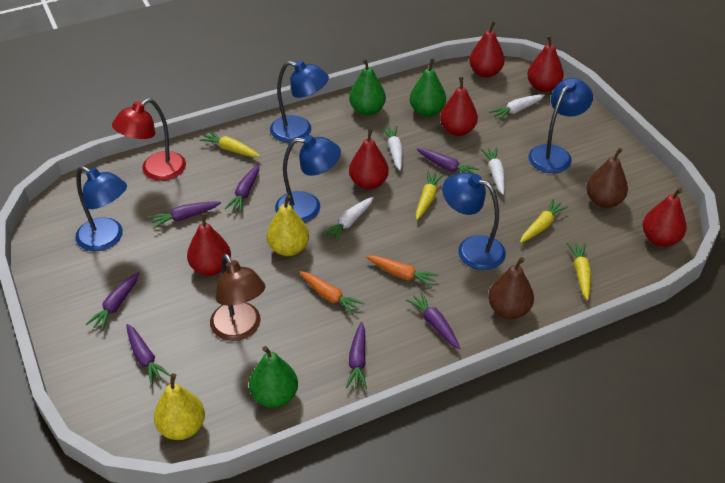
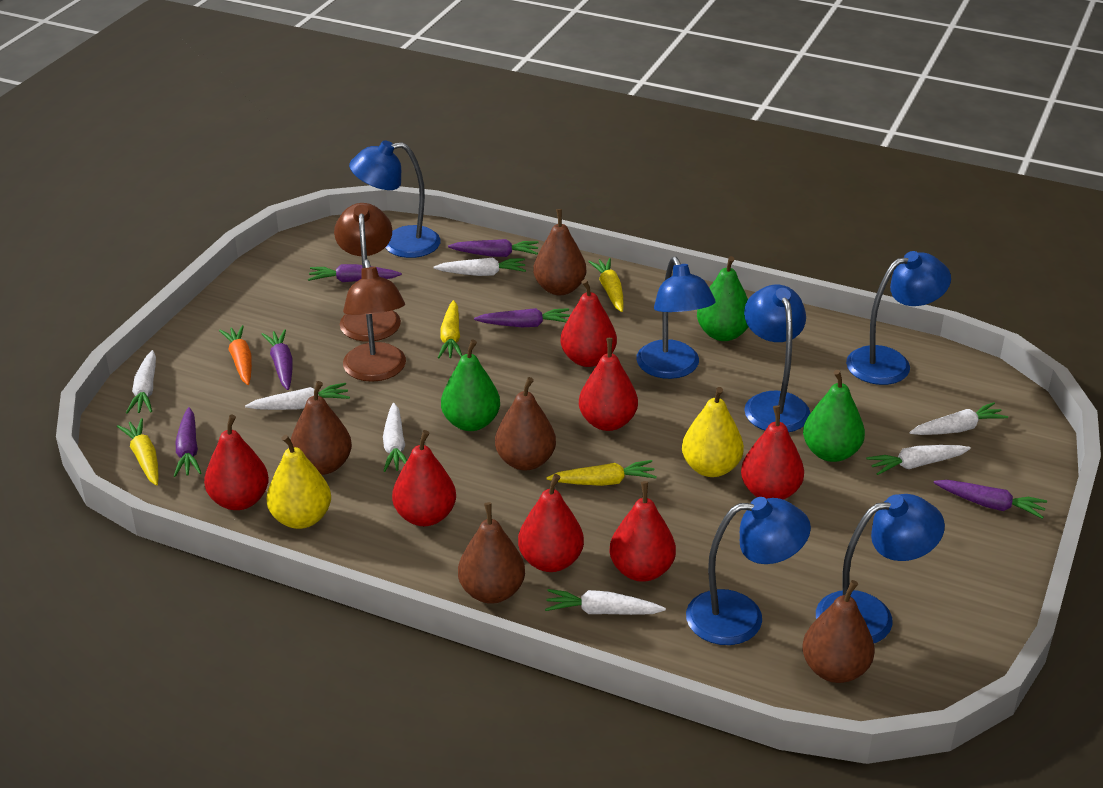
blue lamp: 5 -> 6
brown lamp: 1 -> 2
brown pear: 2 -> 5
orange carrot: 2 -> 1
purple carrot: 7 -> 6
red lamp: 1 -> 0
red pear: 6 -> 7
white carrot: 4 -> 7

